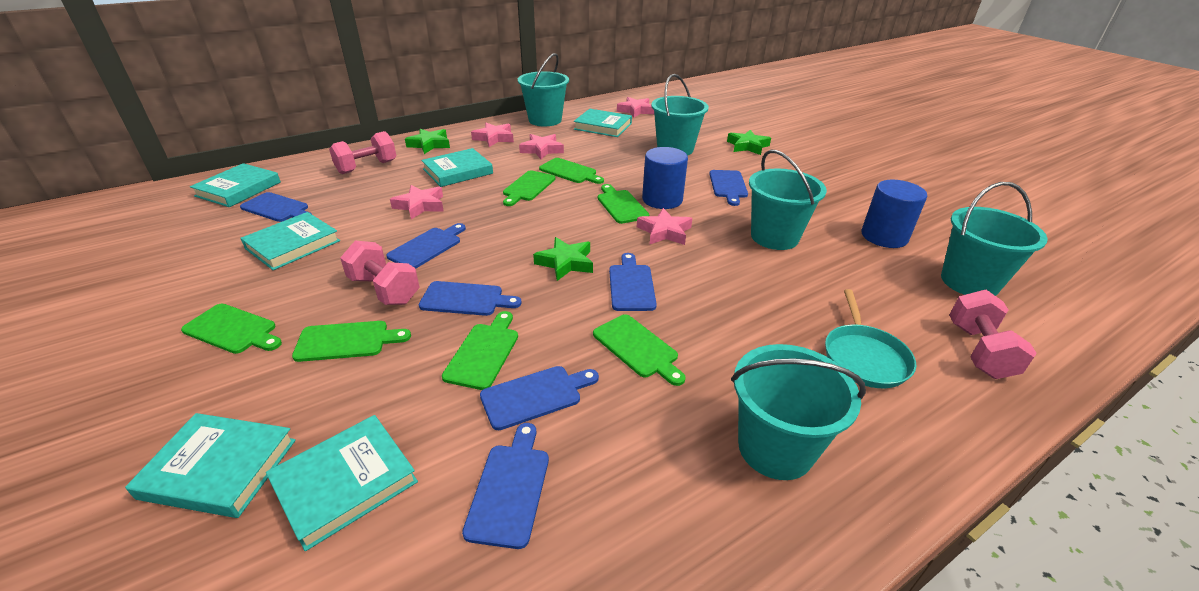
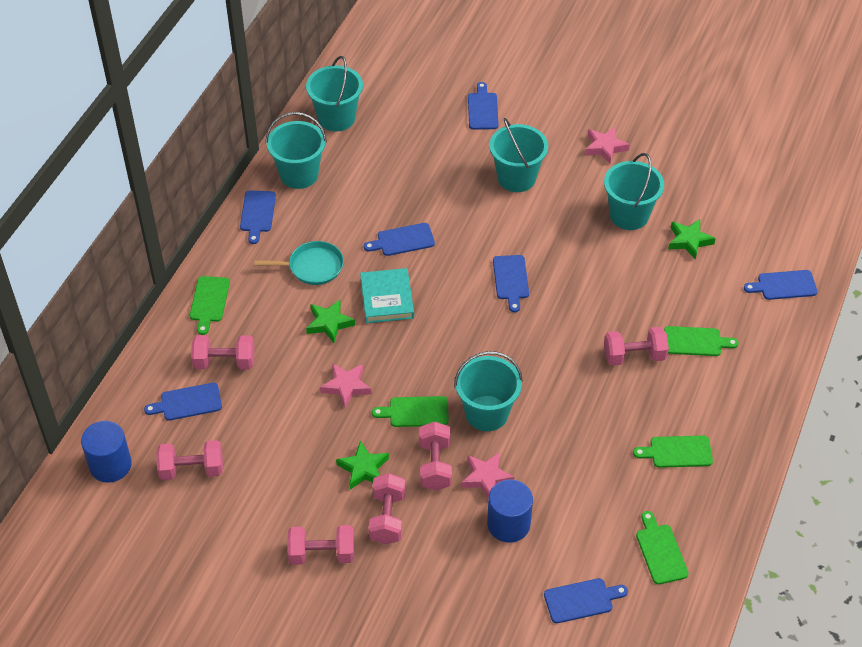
green cutting board: 7 -> 5
pink dumbbell: 3 -> 6
pink star: 5 -> 3
turquoise book: 6 -> 1

